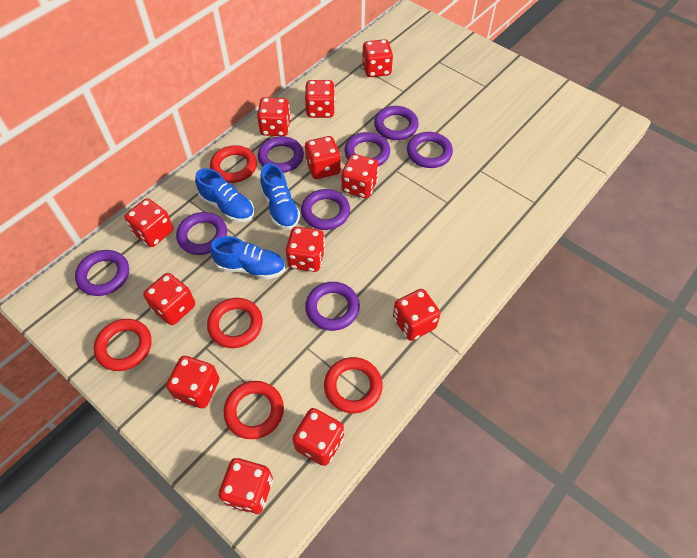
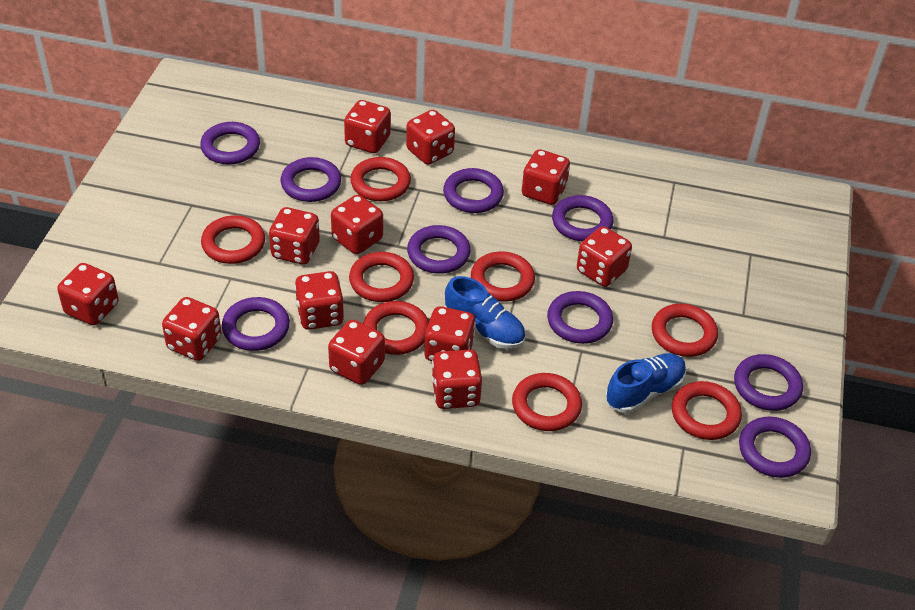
blue shoe: 3 -> 2
purple ring: 8 -> 9
red ring: 5 -> 8

